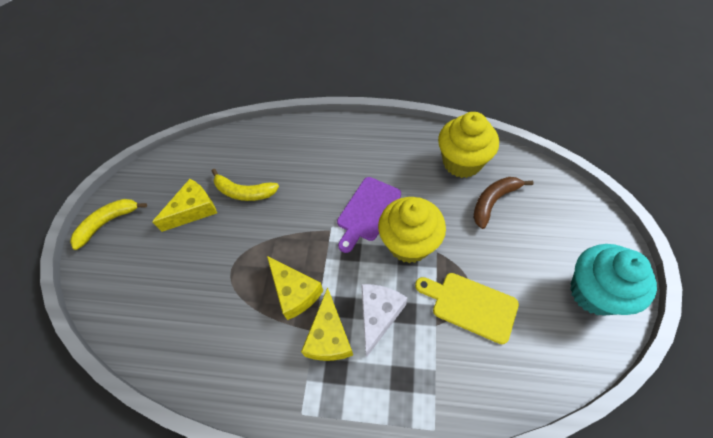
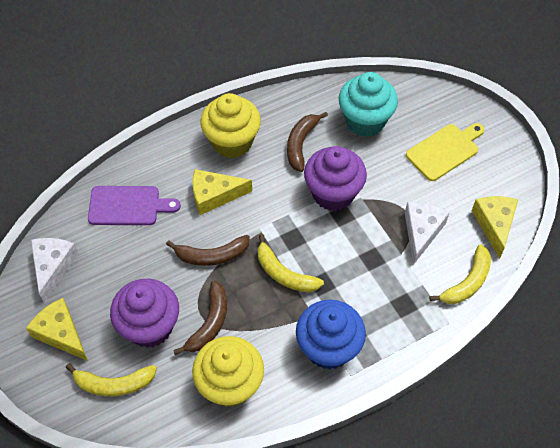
blue cupcake: 0 -> 1
brown banana: 1 -> 3
purple cupcake: 0 -> 2
white cheese: 1 -> 2
yellow banana: 2 -> 3

